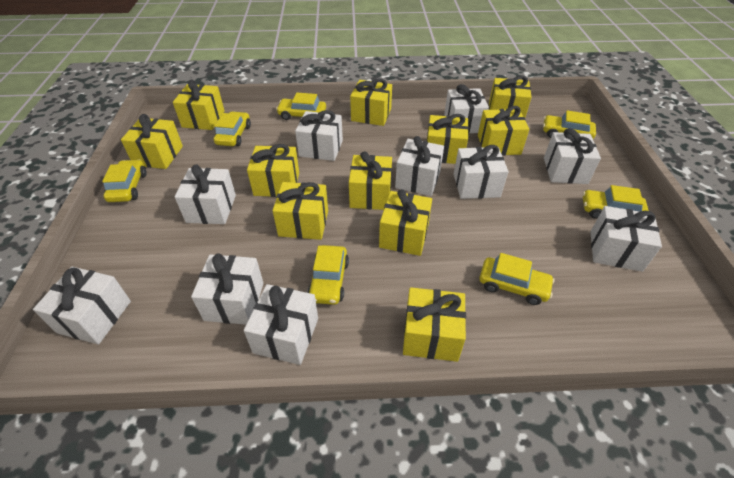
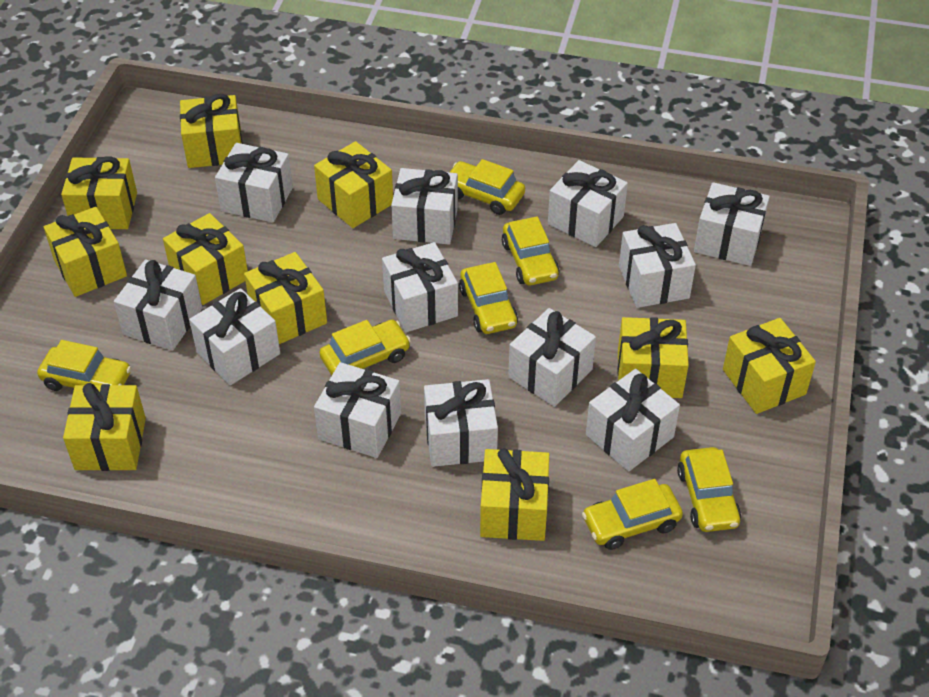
white gift: 10 -> 12
yellow gift: 11 -> 10

